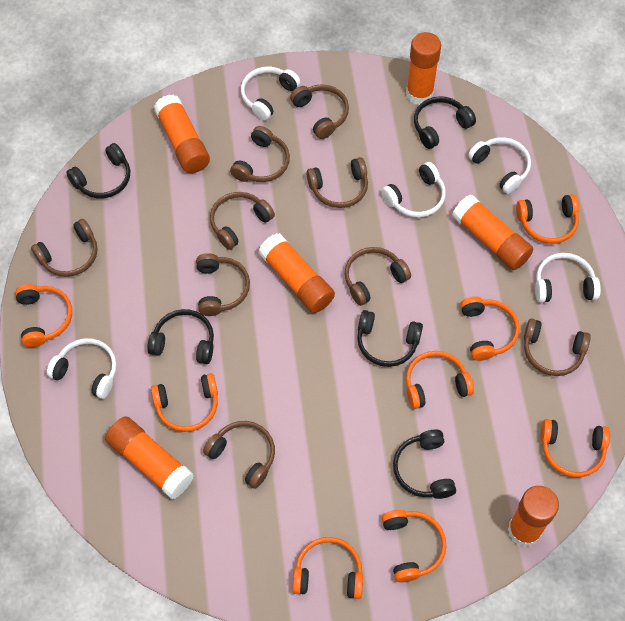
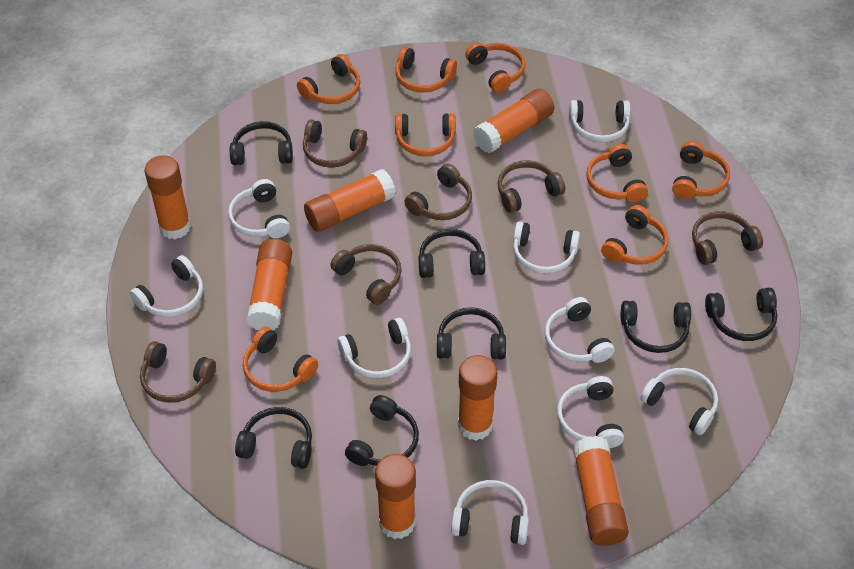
black headphones: 5 -> 7
brown headphones: 9 -> 6
orange glue stick: 6 -> 7
white headphones: 5 -> 9

